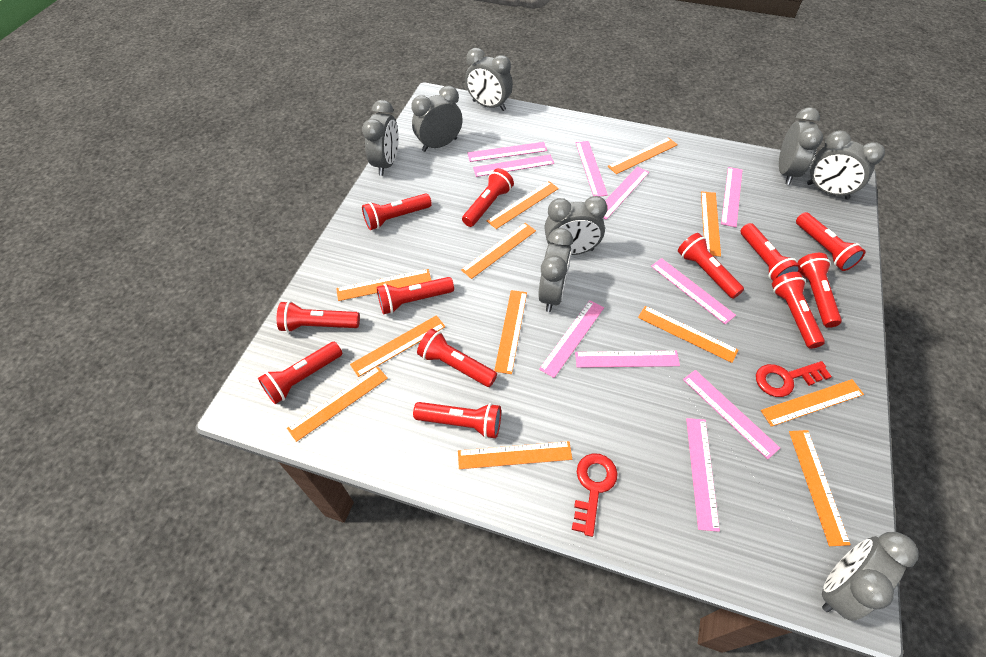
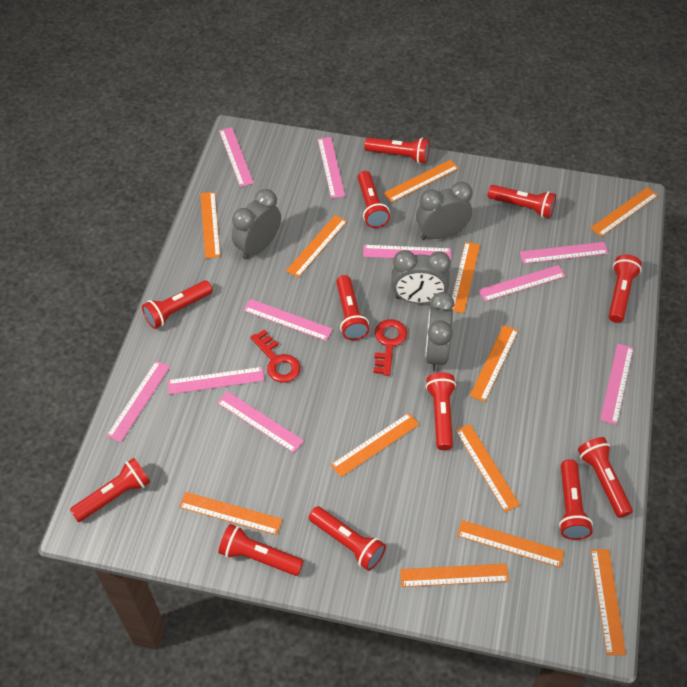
grey clock: 8 -> 4

